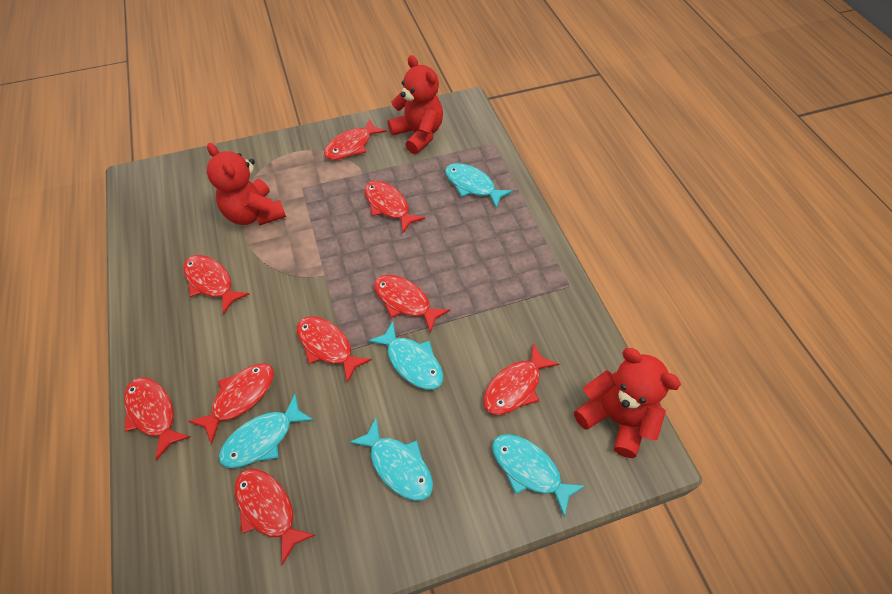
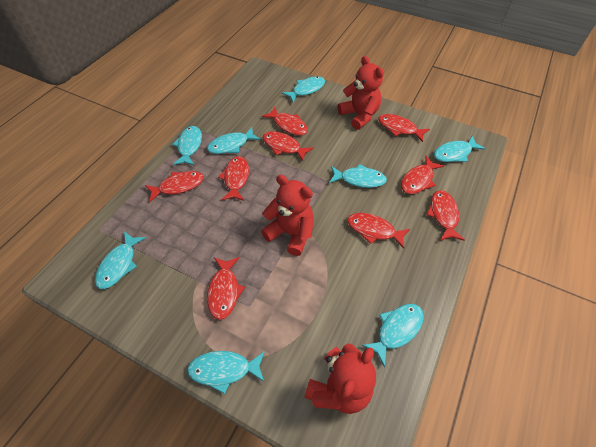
turquoise fish: 5 -> 8

